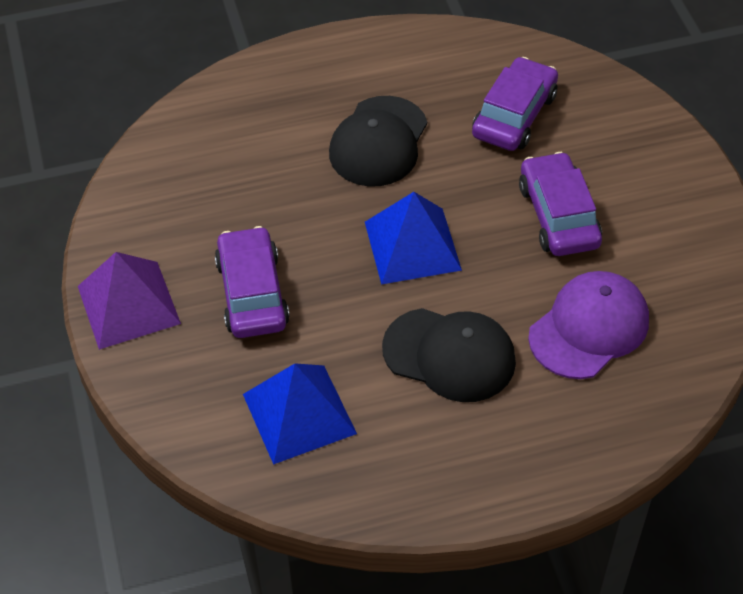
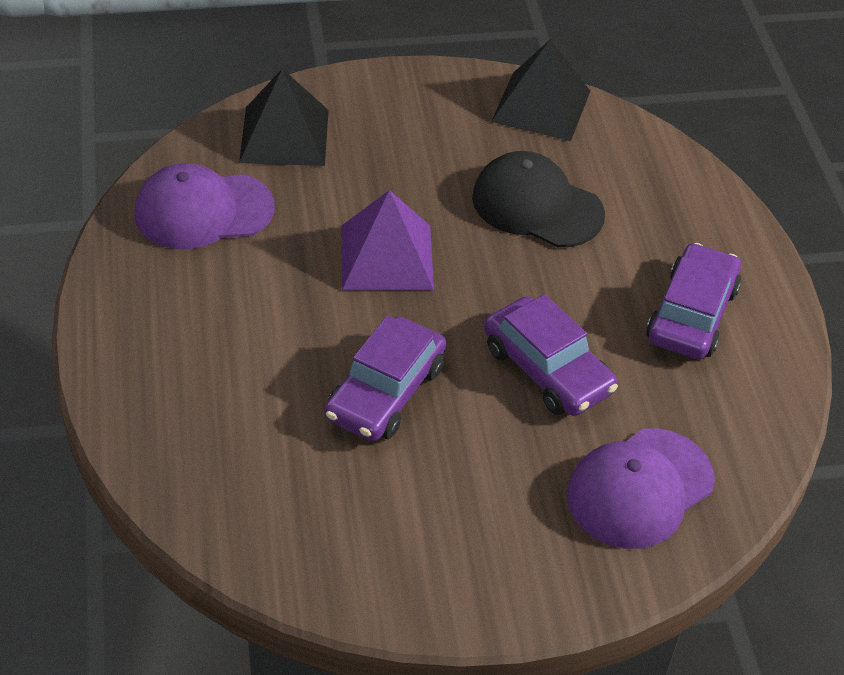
black cap: 2 -> 1
black pyramid: 0 -> 2
blue pyramid: 2 -> 0
purple cap: 1 -> 2

